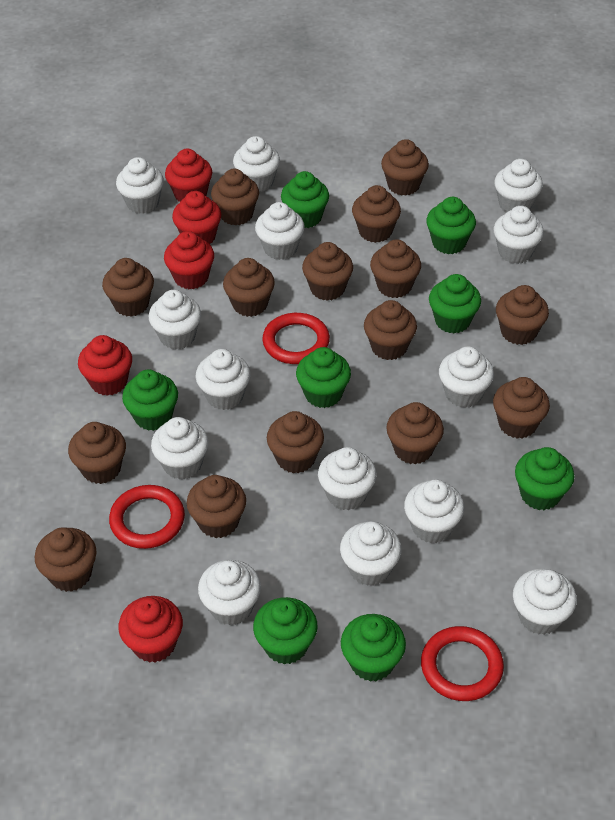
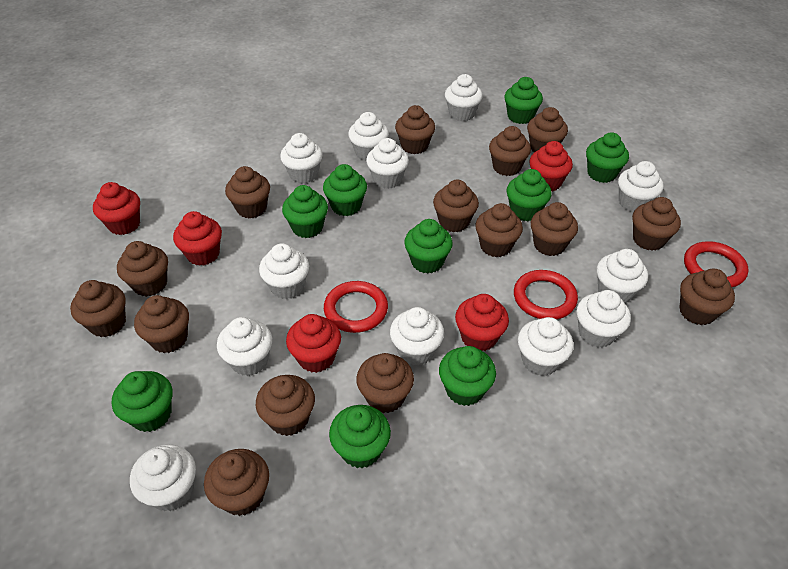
green cupcake: 8 -> 9
white cupcake: 14 -> 12

